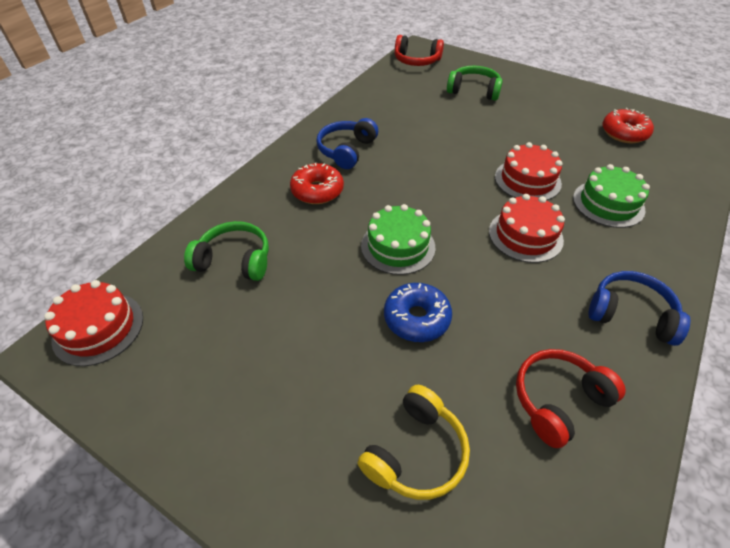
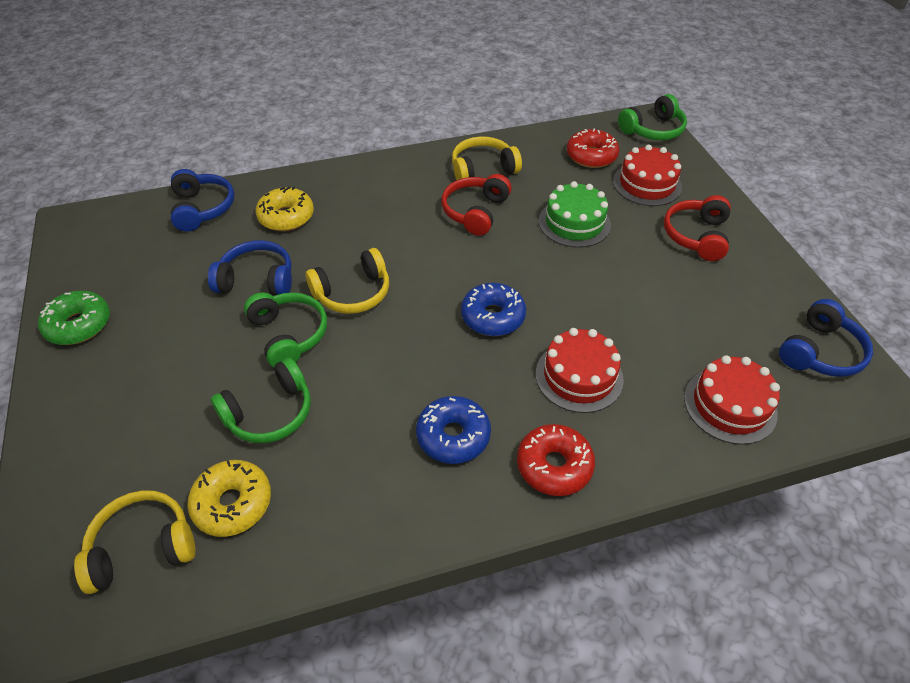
blue donut: 1 -> 2
blue headphones: 2 -> 3
green cake: 2 -> 1
green donut: 0 -> 1
green headphones: 2 -> 3
yellow donut: 0 -> 2
yellow headphones: 1 -> 3

